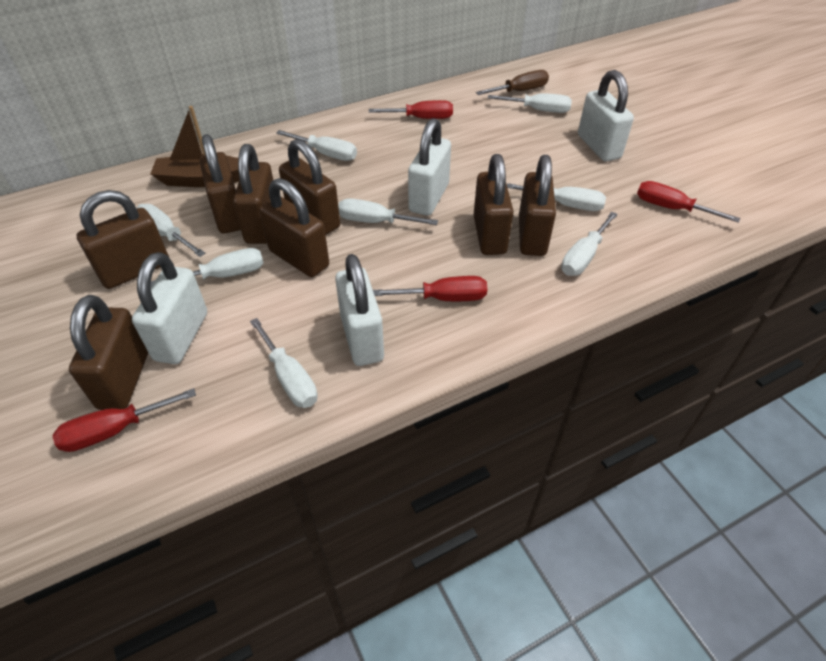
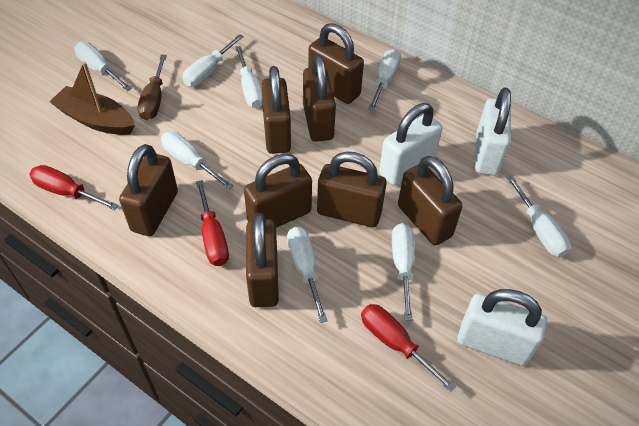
red screwdriver: 4 -> 3
white padlock: 4 -> 3

